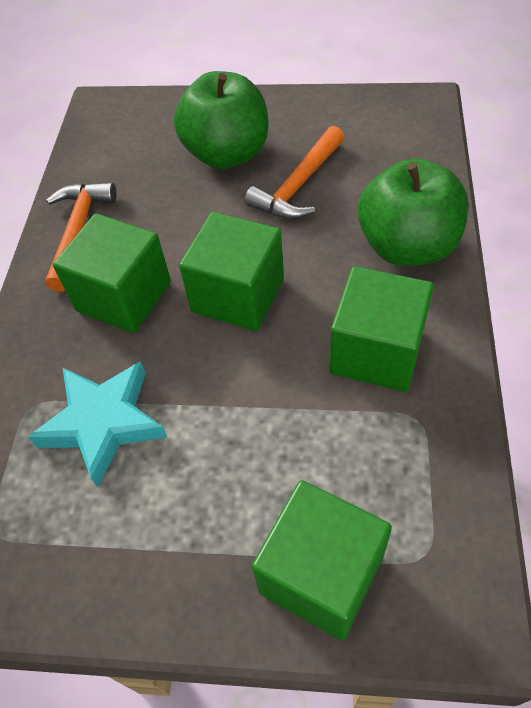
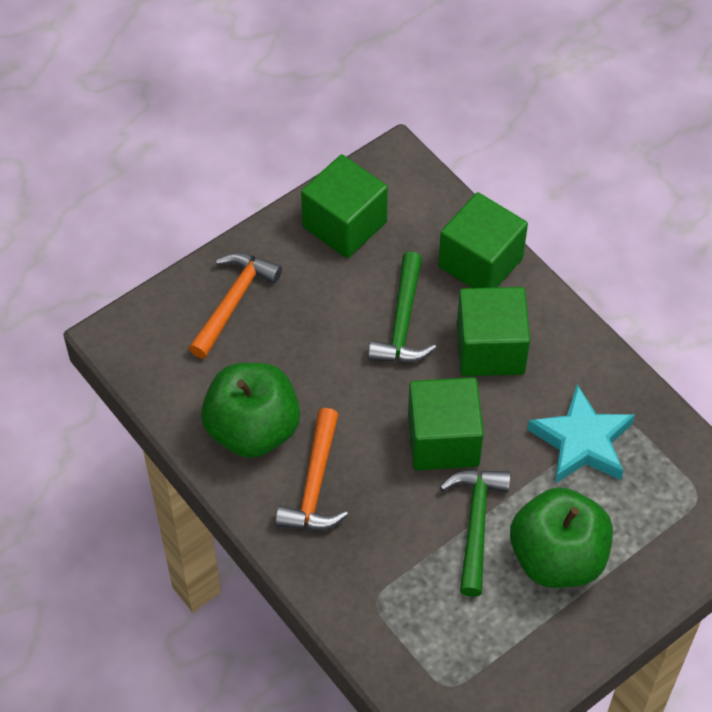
green hammer: 0 -> 2

